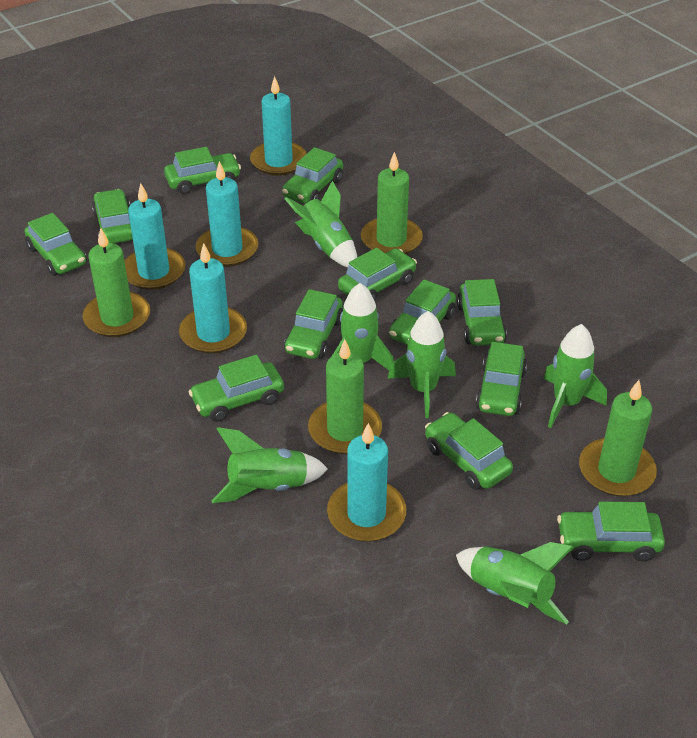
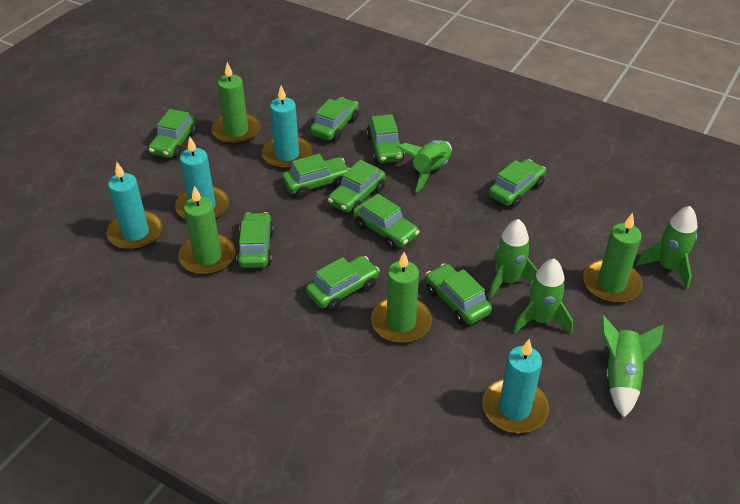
green car: 12 -> 10
green rocket: 6 -> 5
turquoise candle: 5 -> 4

